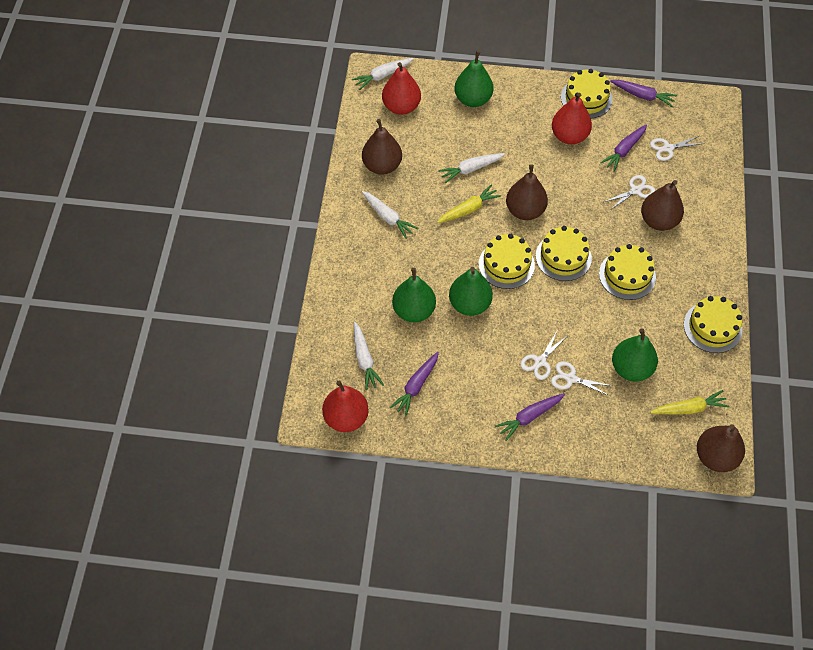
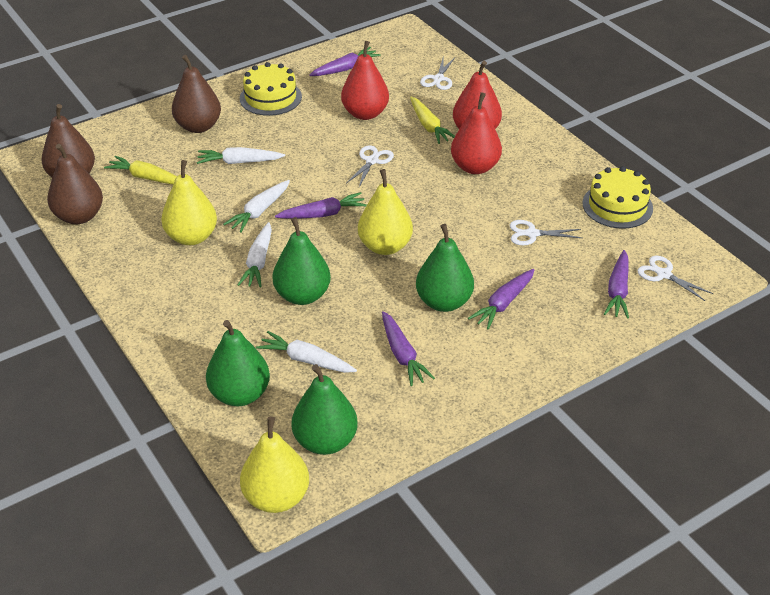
brown pear: 4 -> 3
purple carrot: 4 -> 5
yellow cake: 5 -> 2
yellow pear: 0 -> 3

